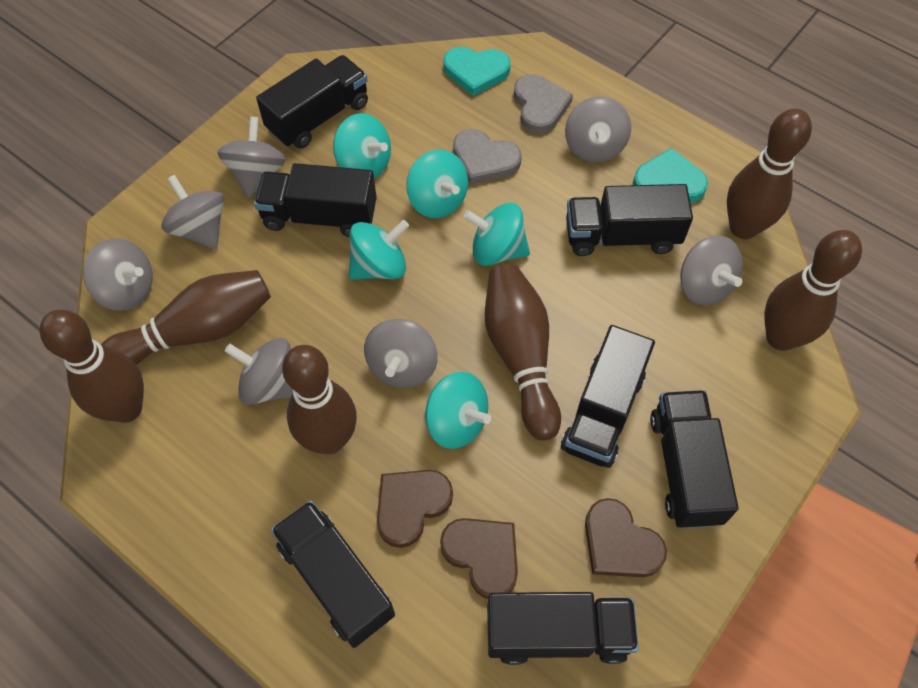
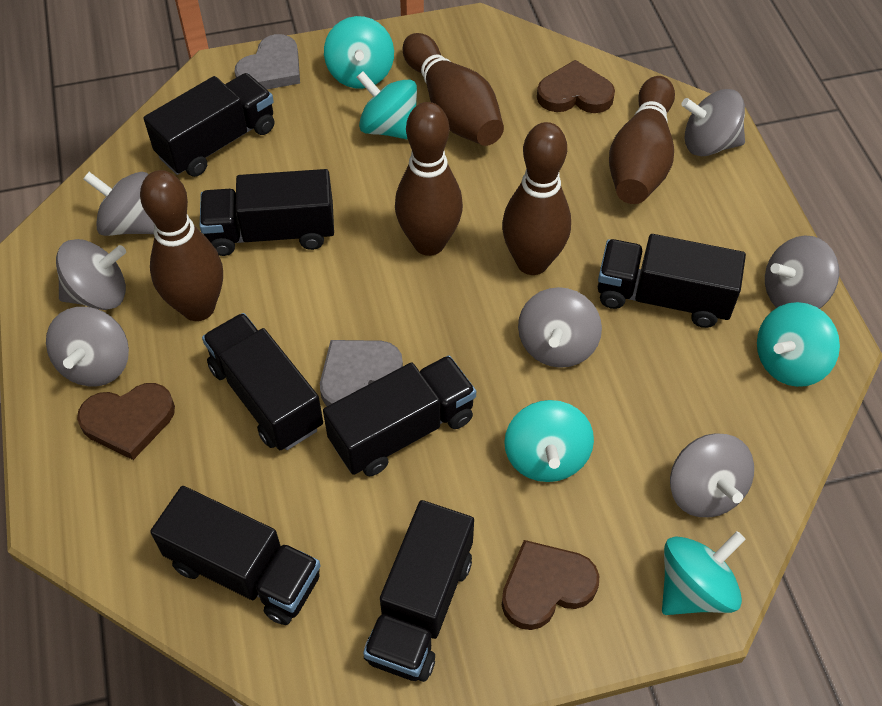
brown bowling pin: 6 -> 5
turquoise heart: 2 -> 0

